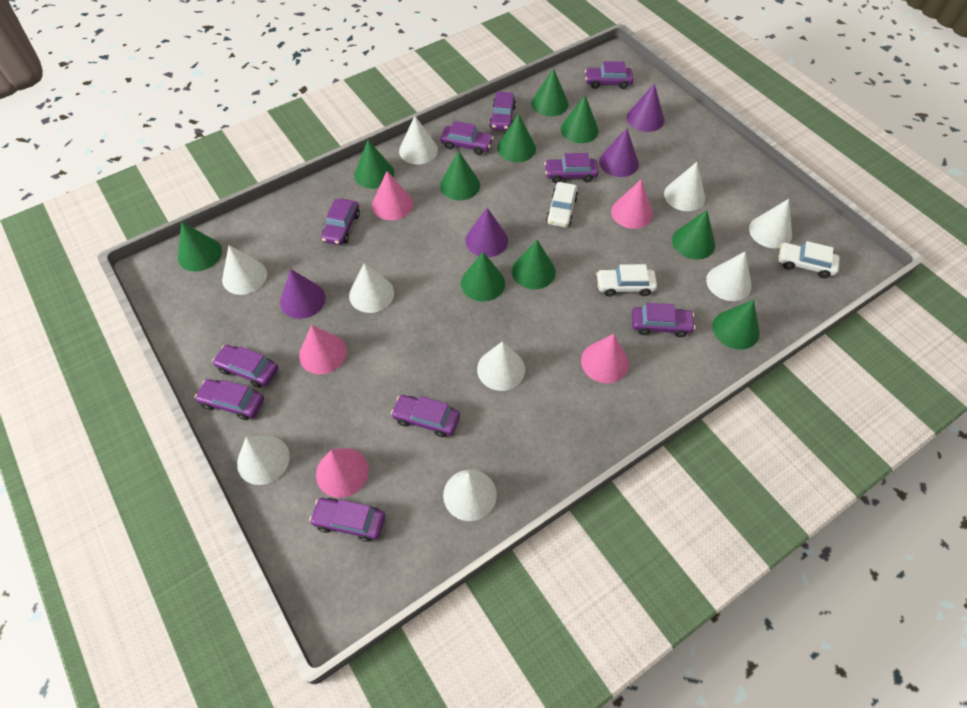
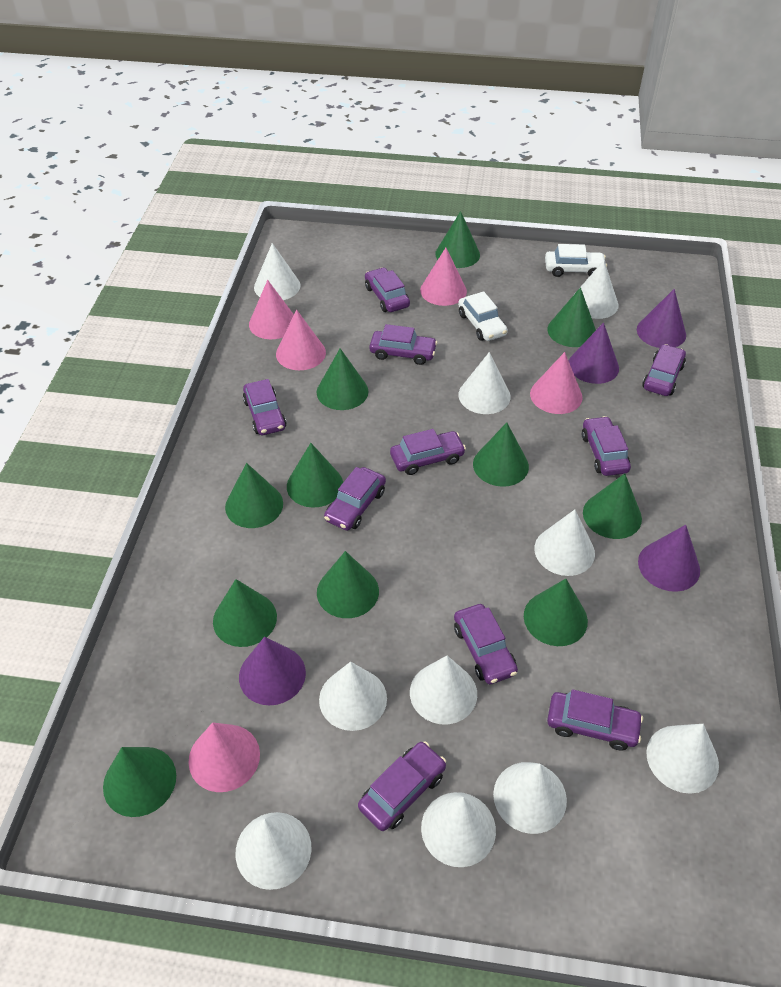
green cone: 10 -> 11
white car: 3 -> 2
white cone: 9 -> 10

